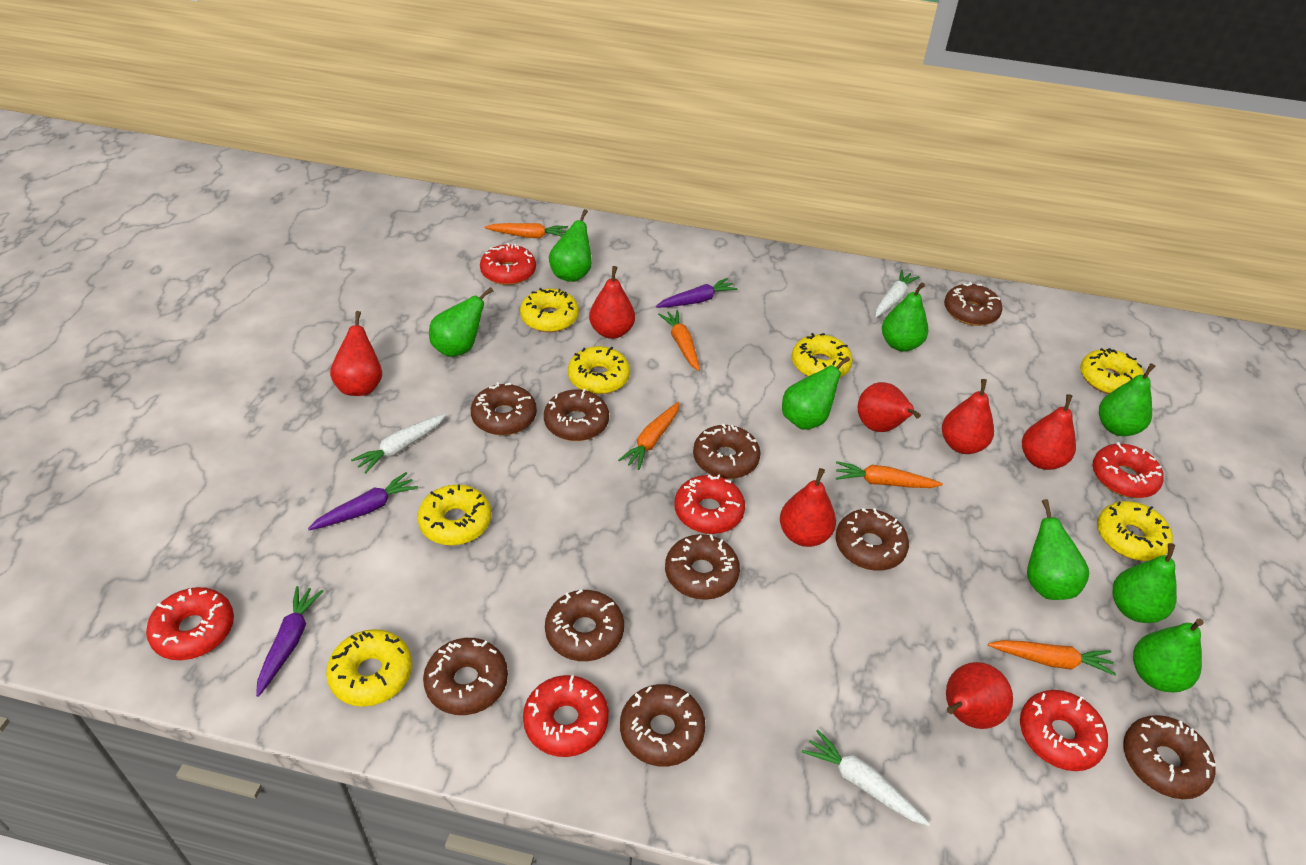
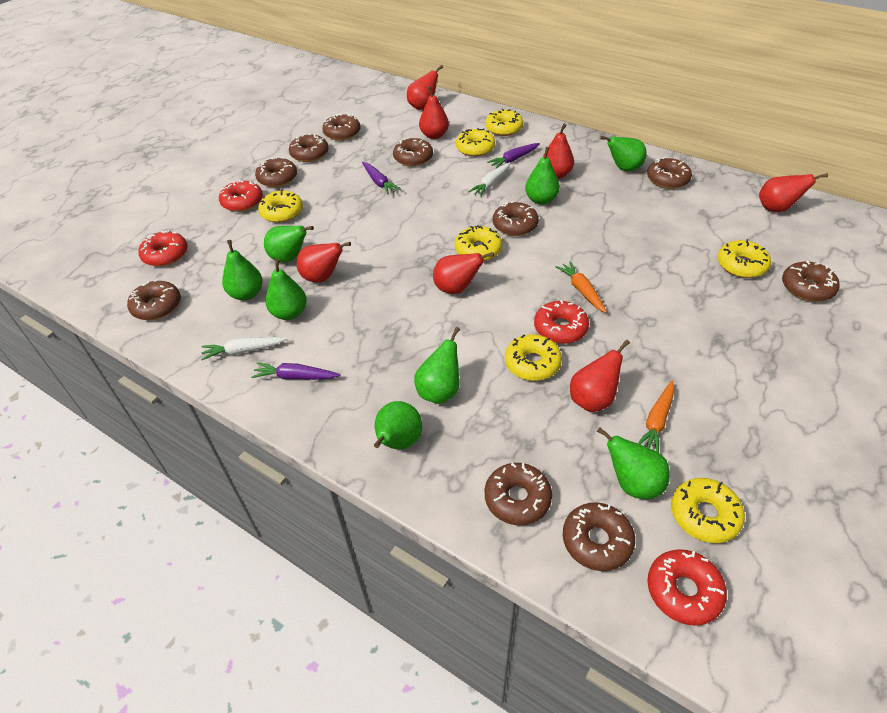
orange carrot: 5 -> 2
red donut: 6 -> 4
white carrot: 3 -> 2

